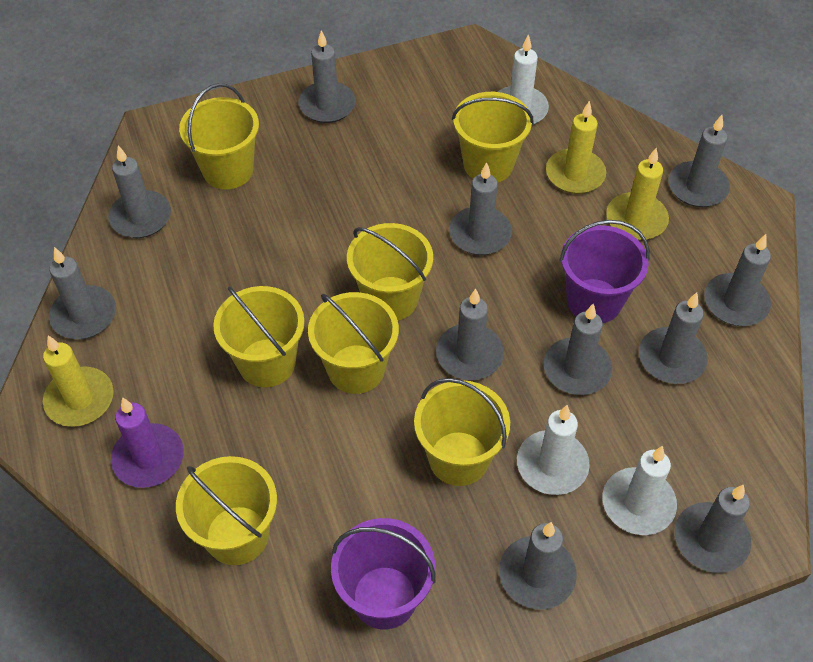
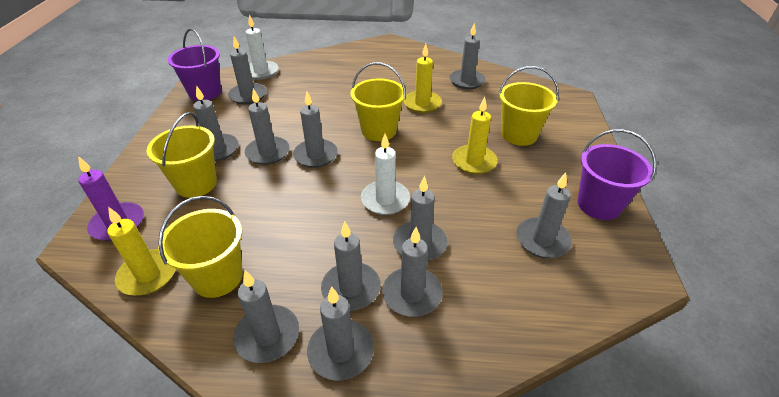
white candle: 3 -> 2
yellow bucket: 7 -> 4

